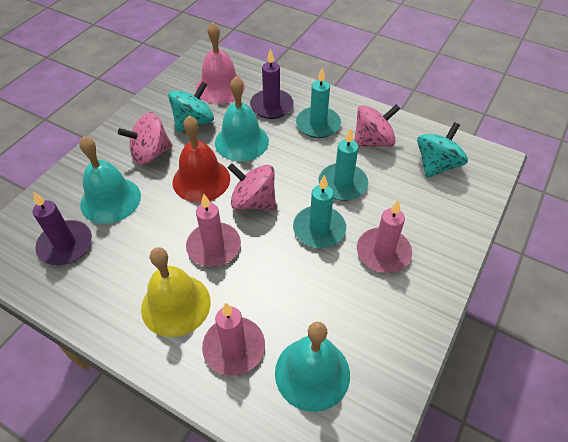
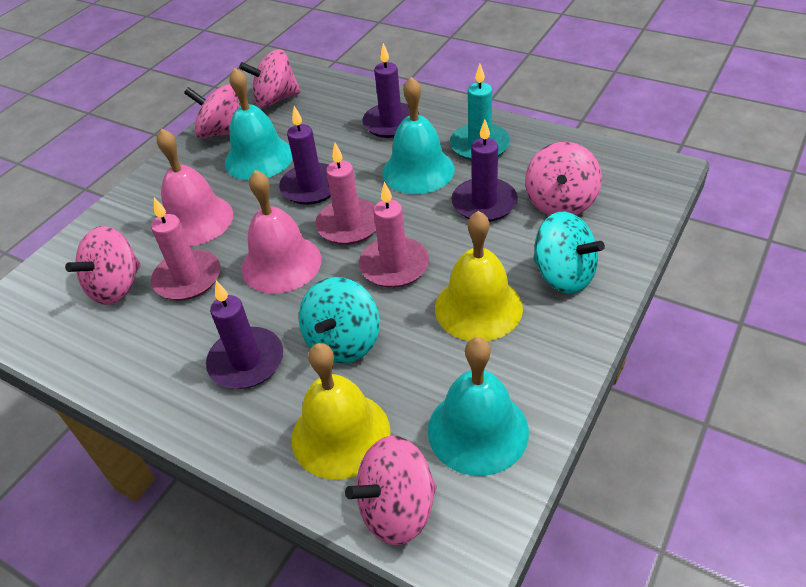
pink bell: 1 -> 2
pink spinning top: 3 -> 5
purple candle: 2 -> 4
red bell: 1 -> 0
turquoise candle: 3 -> 1
yellow bell: 1 -> 2

